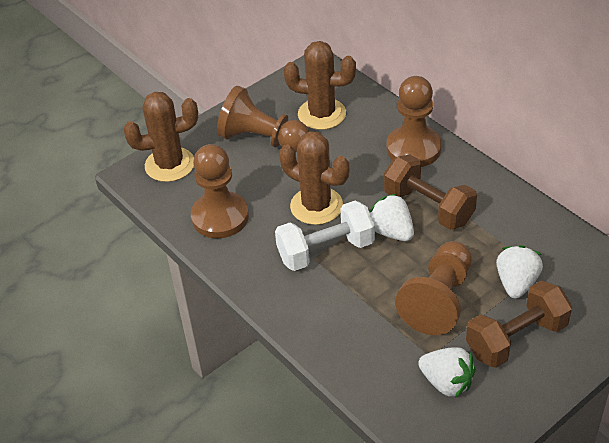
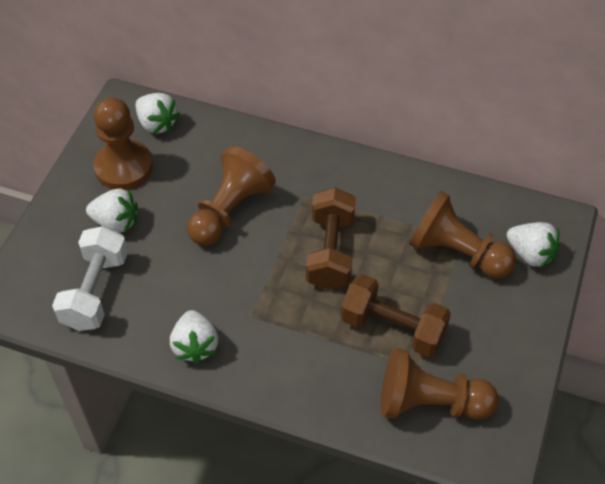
brown cactus: 3 -> 0
white strawberry: 3 -> 4

